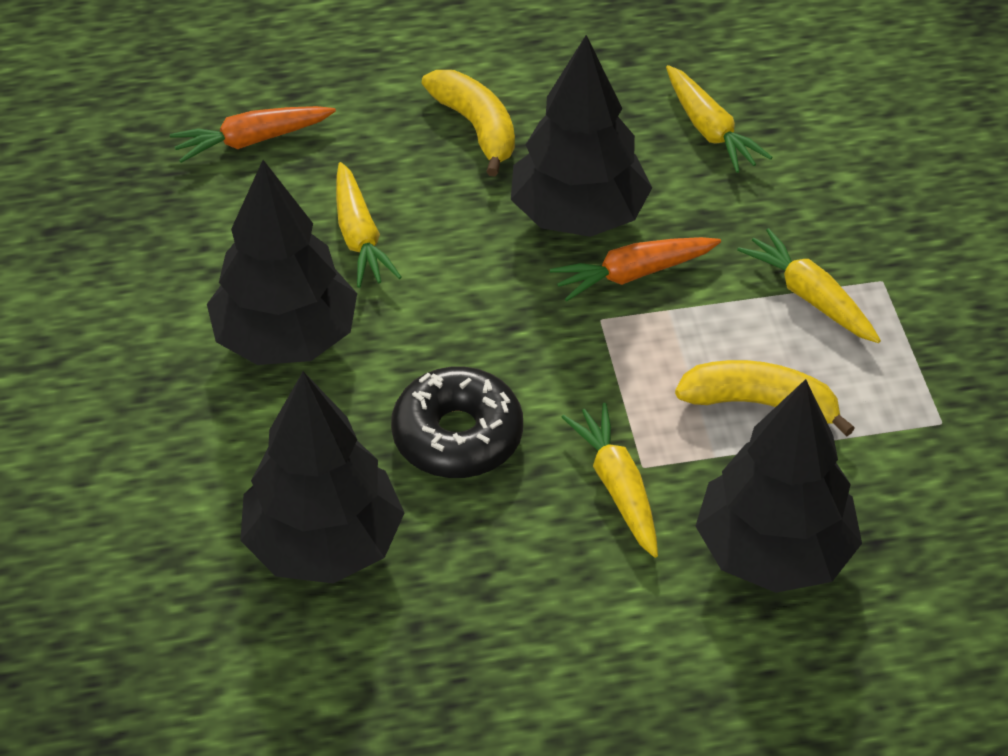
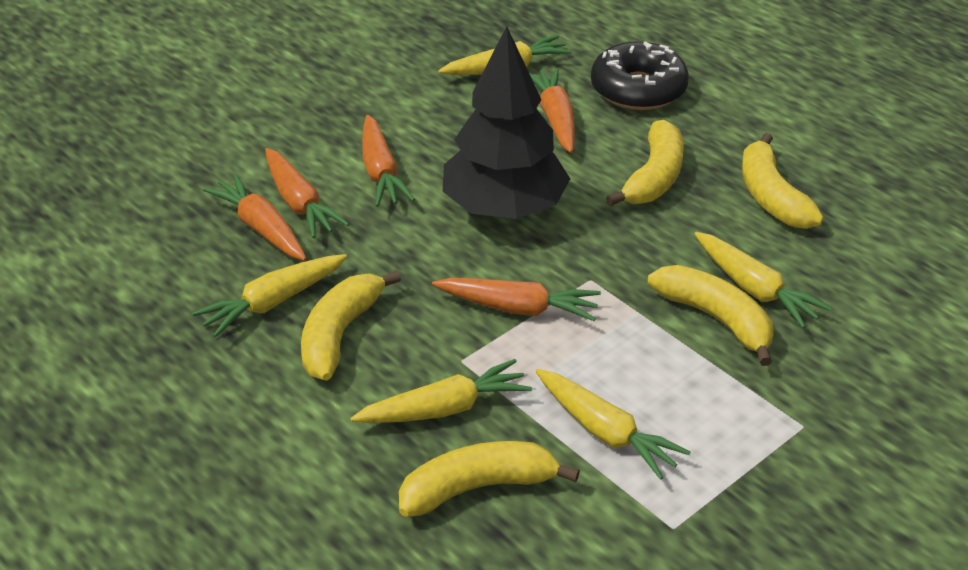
black tree: 4 -> 1
orange carrot: 2 -> 5
yellow banana: 2 -> 5
yellow carrot: 4 -> 5

